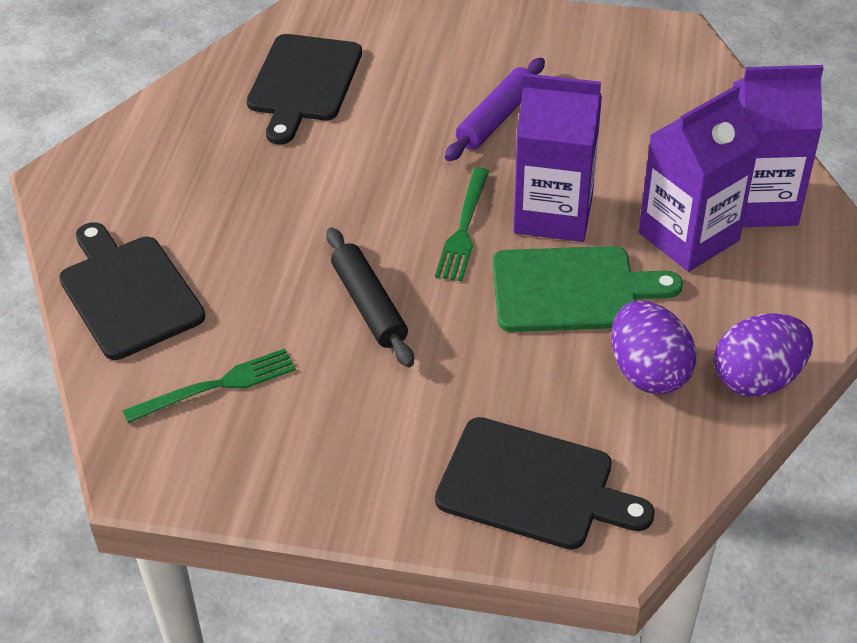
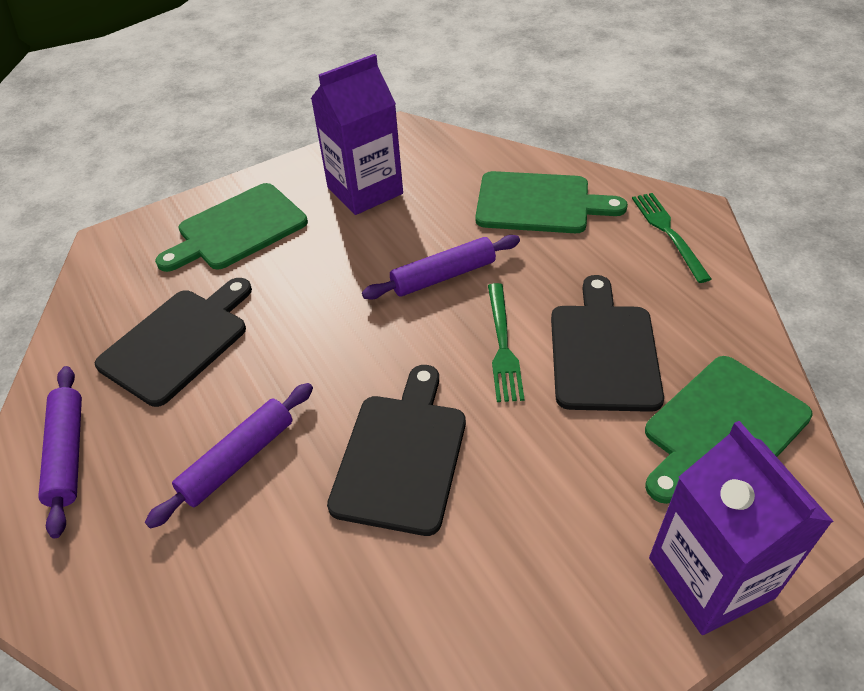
black rolling pin: 1 -> 0
green cutting board: 1 -> 3
purple carton: 3 -> 2
purple egg: 2 -> 0
purple rolling pin: 1 -> 3

